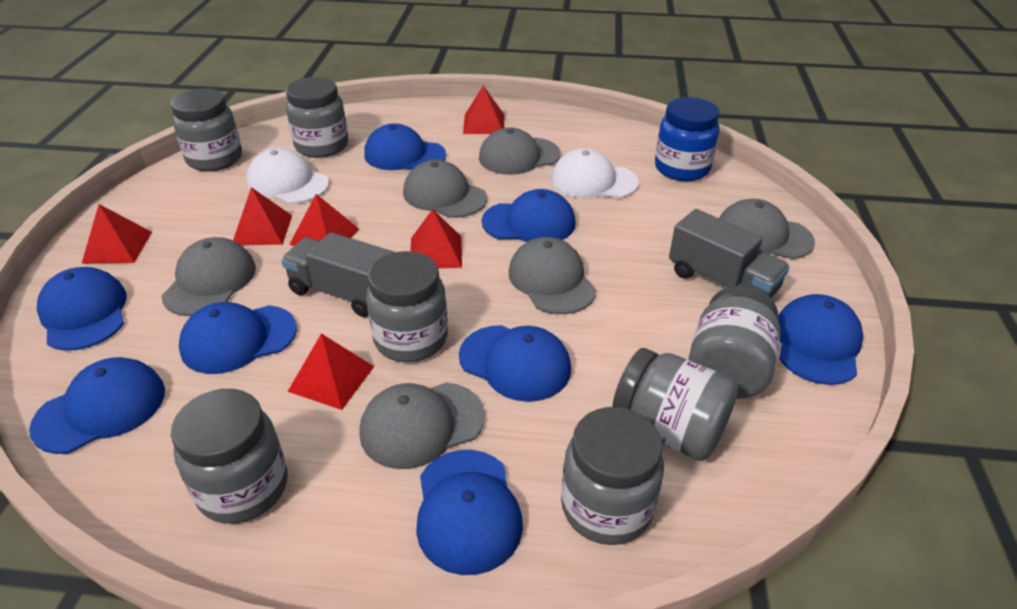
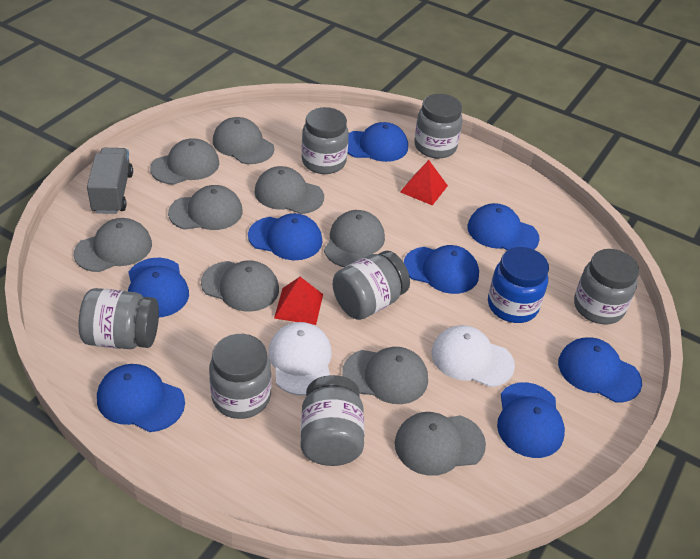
grey cap: 6 -> 9
grey truck: 2 -> 1
red pyramid: 6 -> 2

